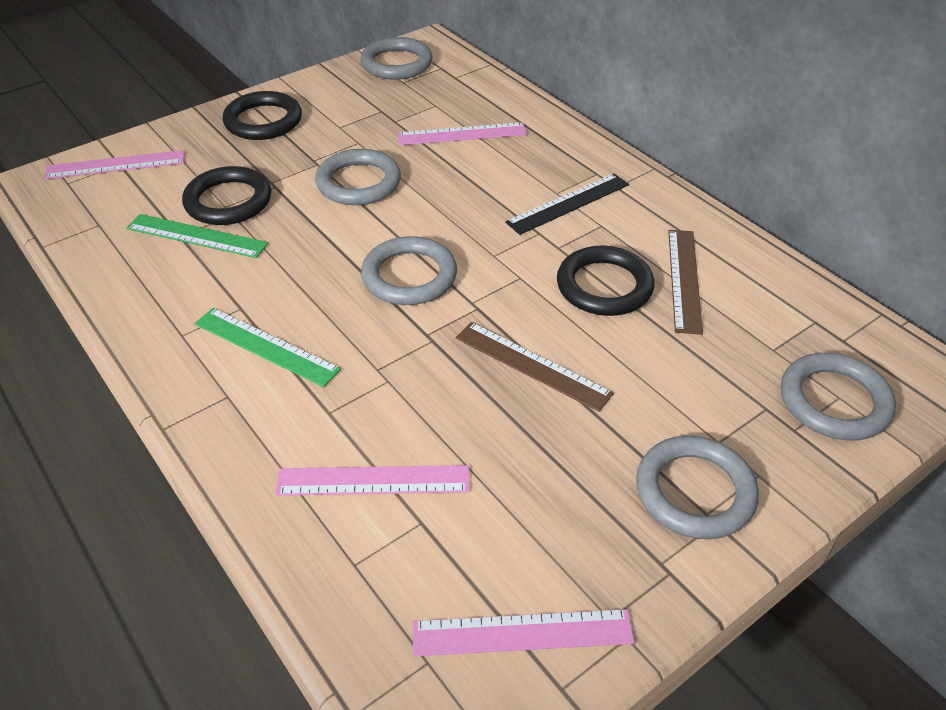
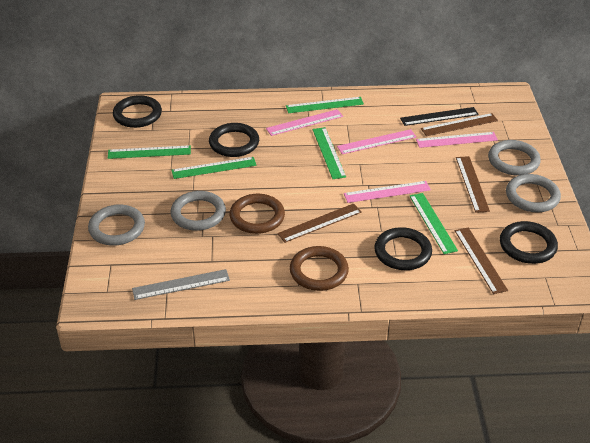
black ring: 3 -> 4
brown ring: 0 -> 2
brown ruler: 2 -> 4
green ruler: 2 -> 5
grey ring: 5 -> 4
grey ruler: 0 -> 1

